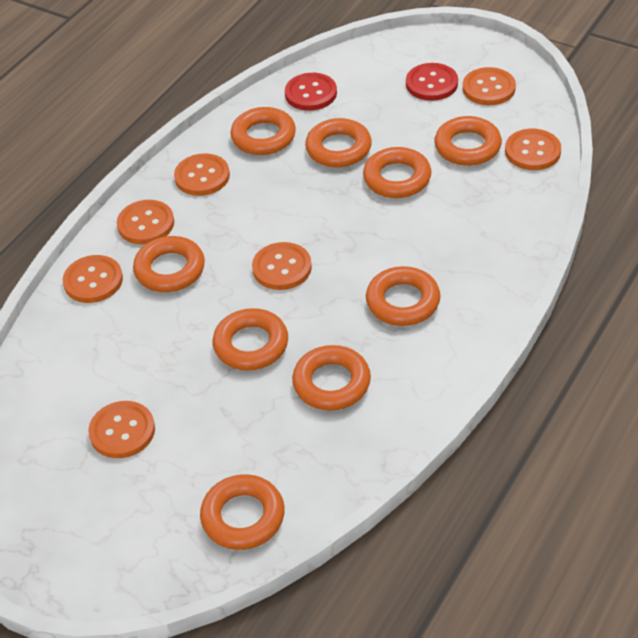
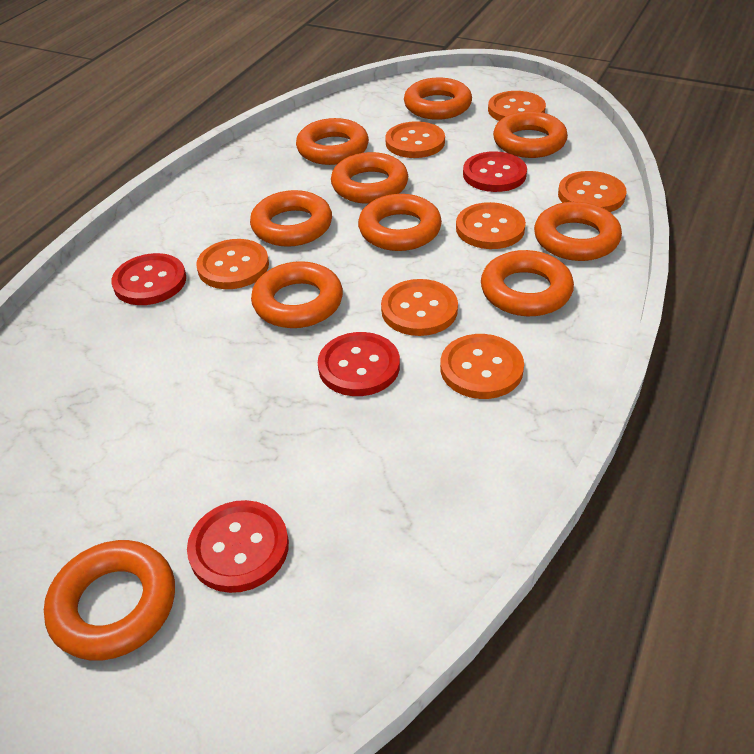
orange ring: 9 -> 10
red button: 2 -> 4

